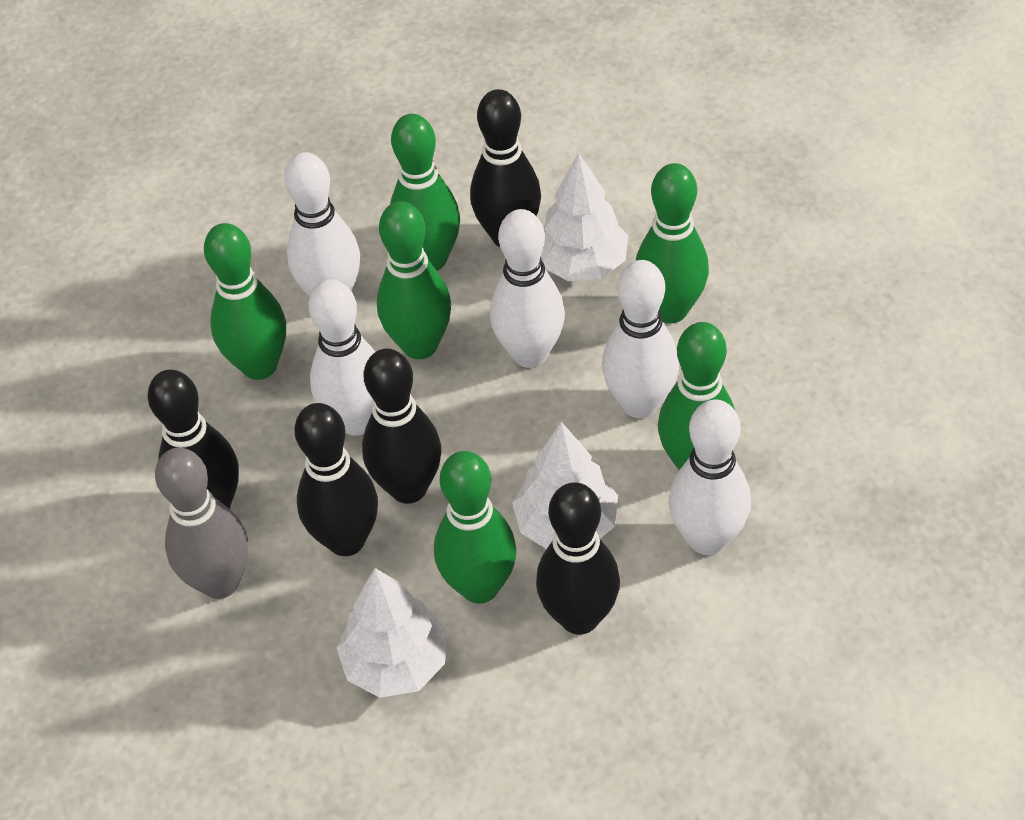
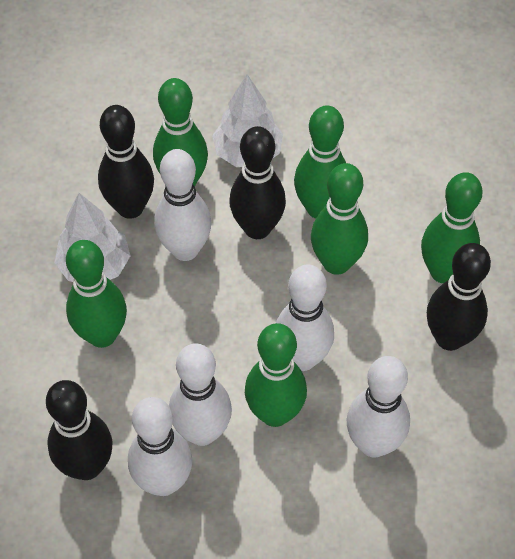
black bowling pin: 5 -> 4
grey bowling pin: 1 -> 0
white tree: 3 -> 2

